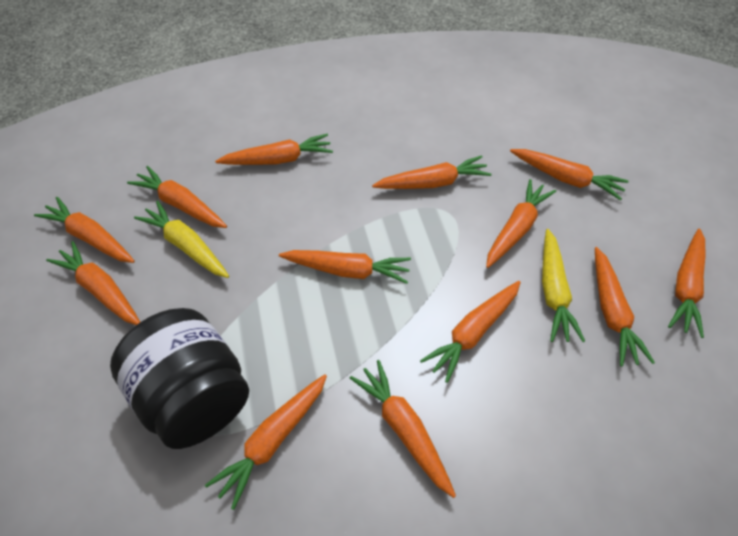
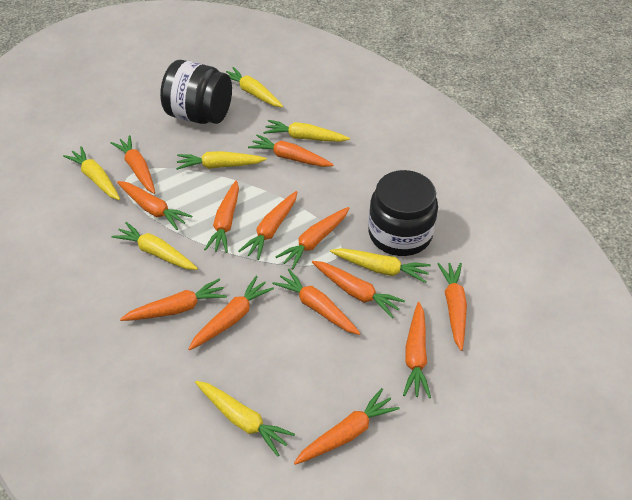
black jar: 1 -> 2
yellow carrot: 2 -> 7

